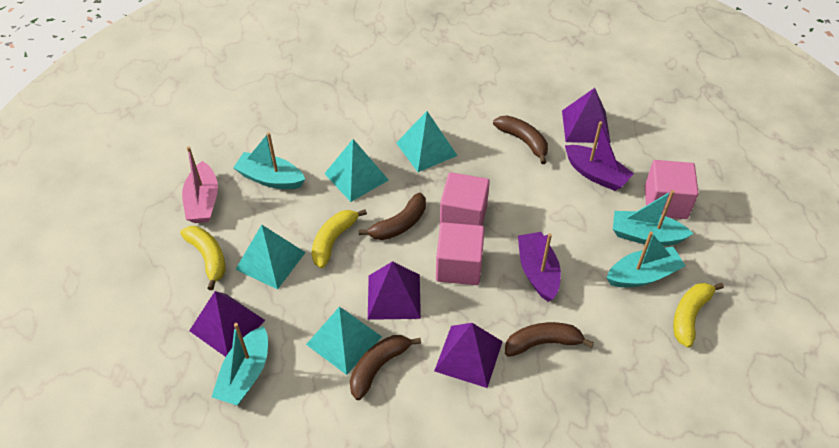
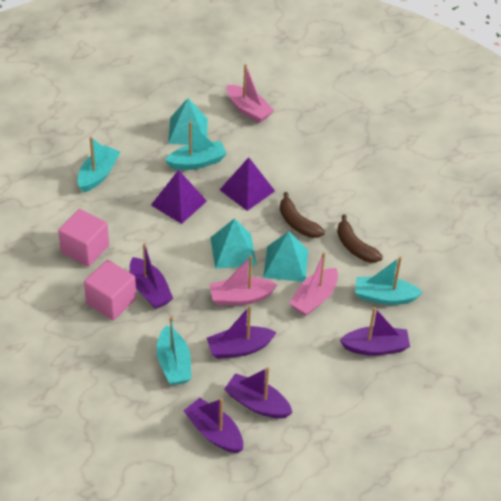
brown banana: 4 -> 2
pink boat: 1 -> 3
pink cube: 3 -> 2
purple boat: 2 -> 5
purple pyramid: 4 -> 2
turquoise pyramid: 4 -> 3
yellow banana: 3 -> 0

